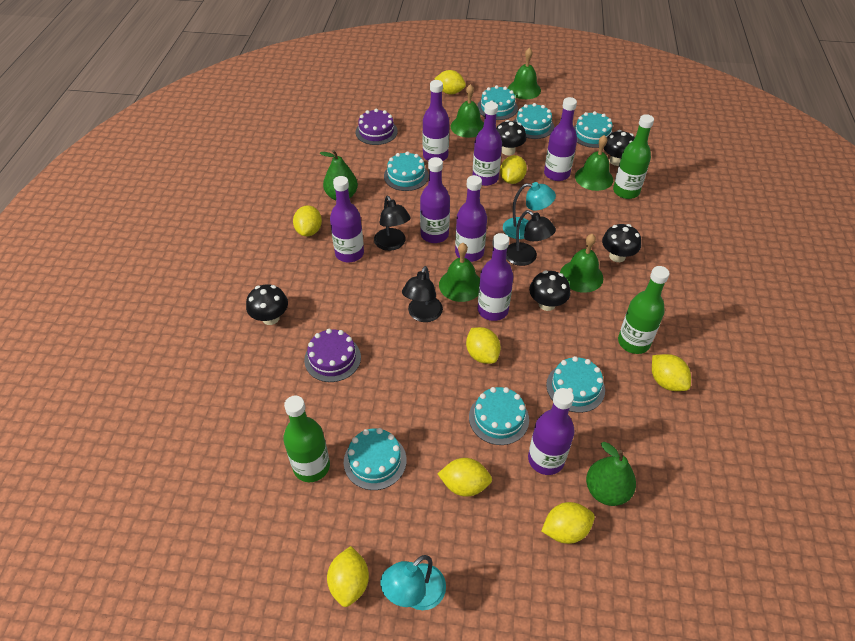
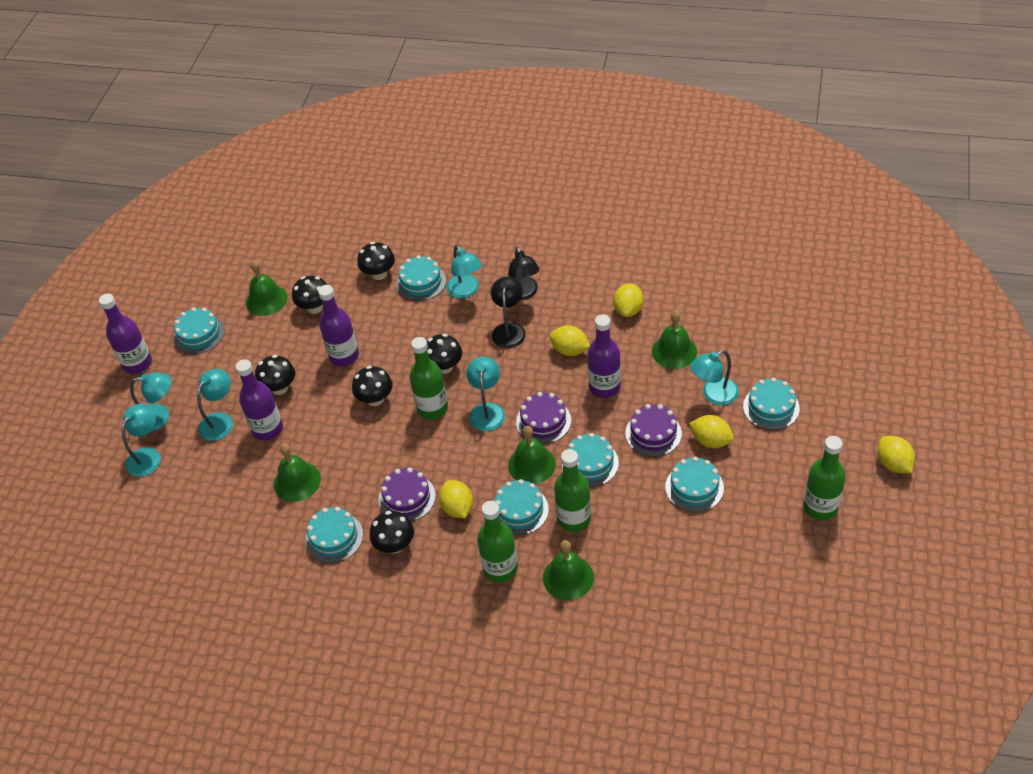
black lamp: 3 -> 2
black mushroom: 5 -> 6
green bottle: 3 -> 4
green pear: 2 -> 0
purple bottle: 8 -> 4
purple cake: 2 -> 3
turquoise lamp: 2 -> 6
yellow lemon: 8 -> 5

